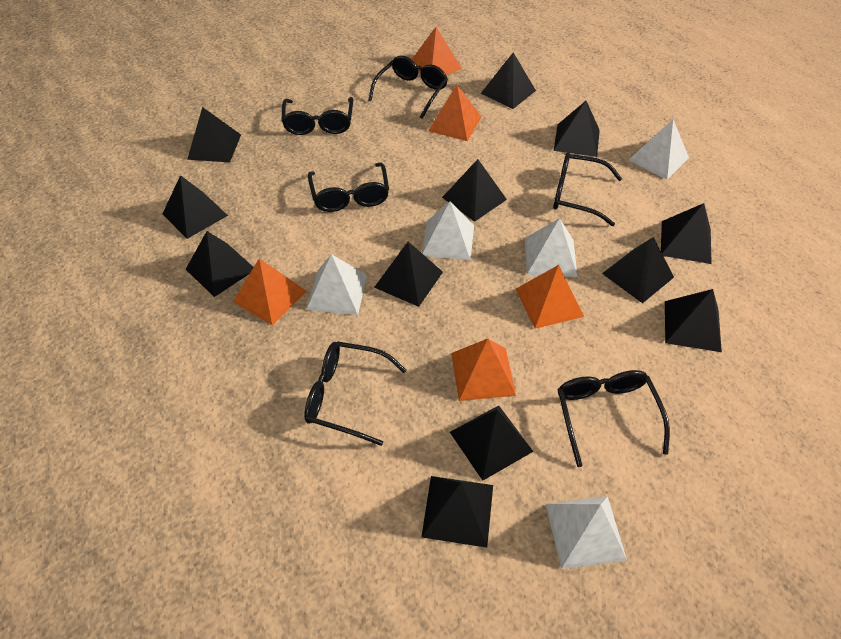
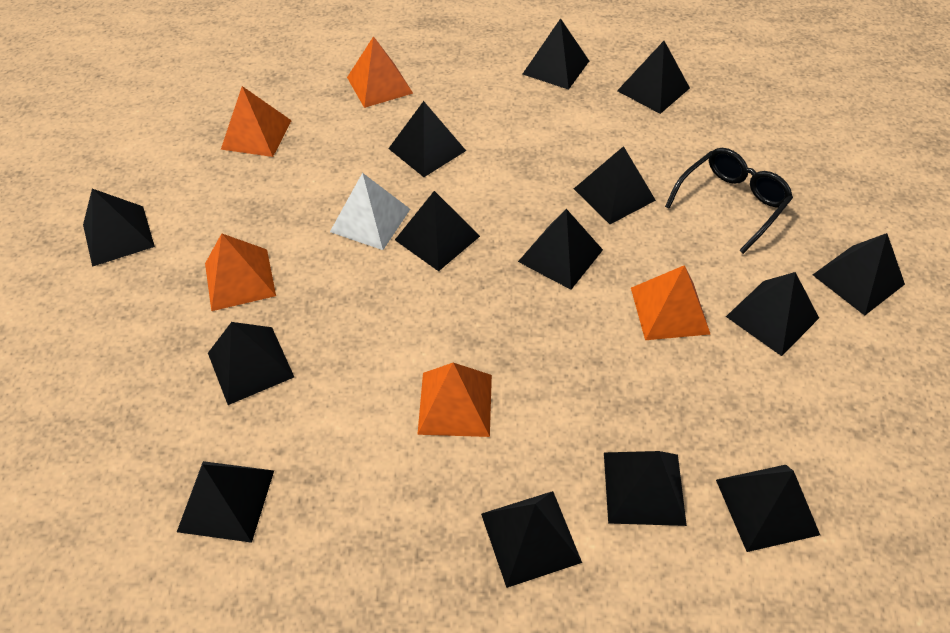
black glasses: 6 -> 1
black pyramid: 12 -> 14
white pyramid: 5 -> 1

